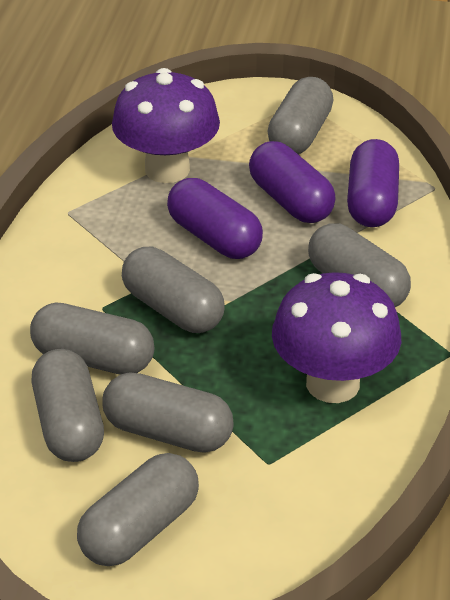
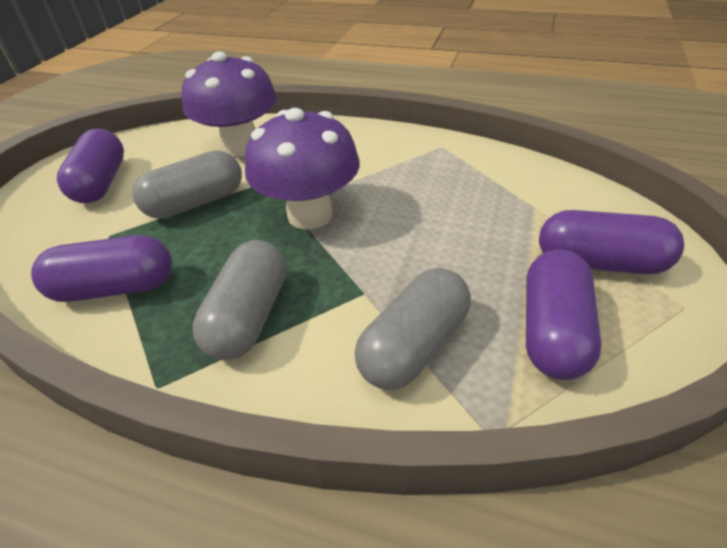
grey capsule: 7 -> 3
purple capsule: 3 -> 4

